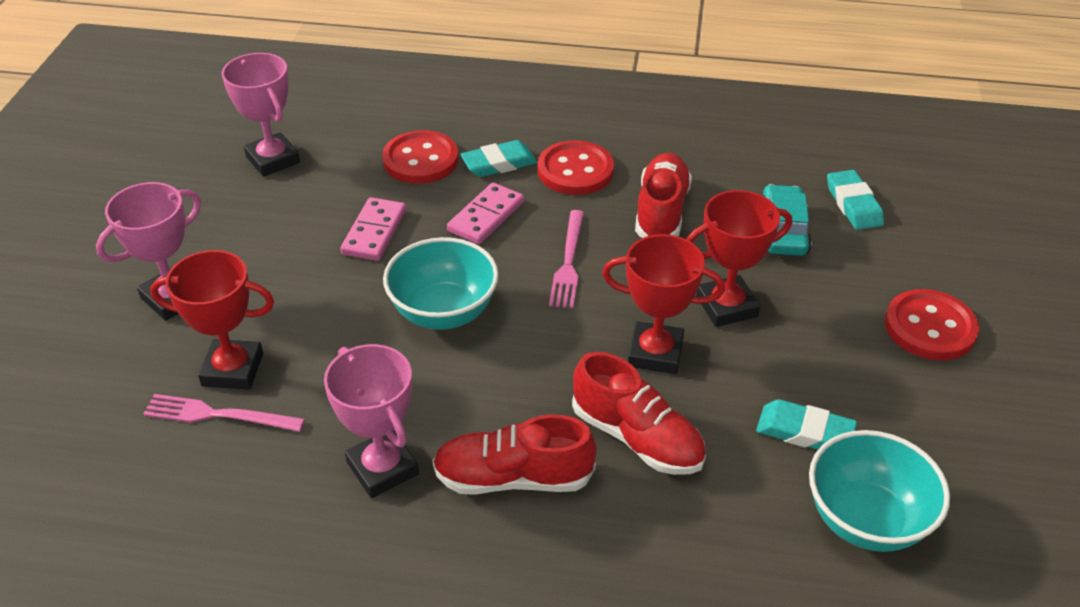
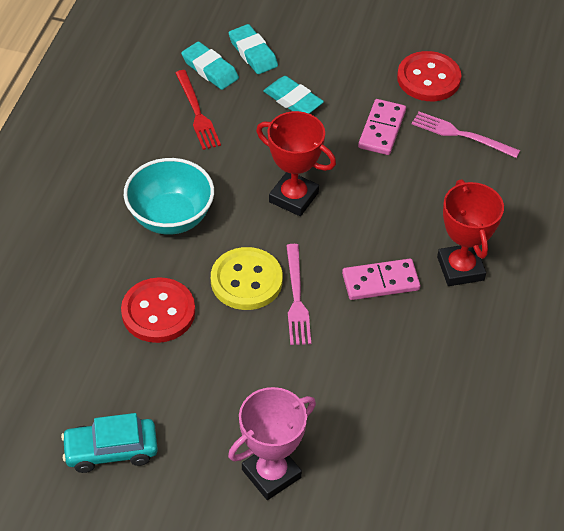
pink trophy: 3 -> 1
red button: 3 -> 2
red fork: 0 -> 1
red shoe: 3 -> 0
red trophy: 3 -> 2
turquoise bowl: 2 -> 1
yellow button: 0 -> 1

